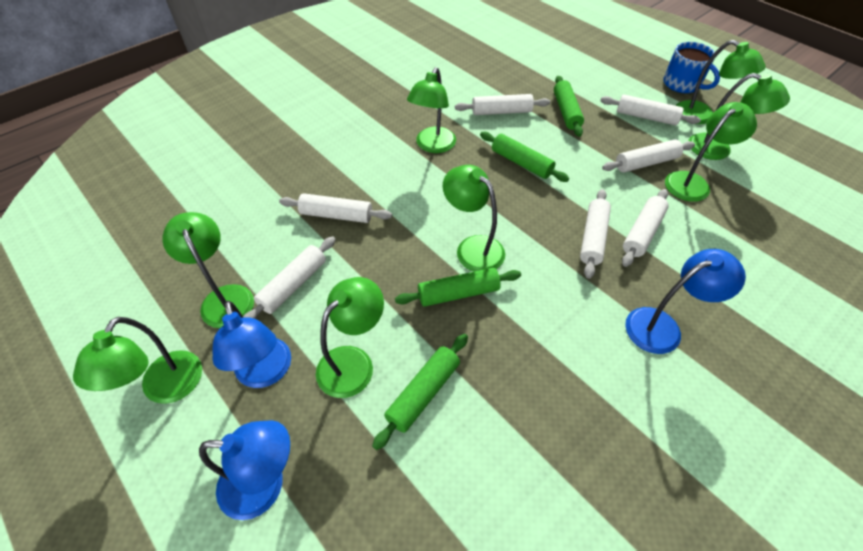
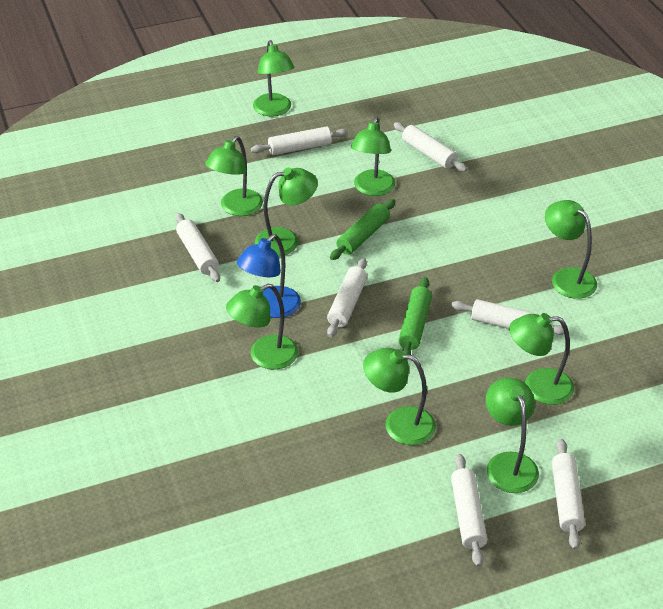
blue lamp: 3 -> 1
blue mug: 1 -> 0
green lamp: 8 -> 9
green rolling pin: 4 -> 2

